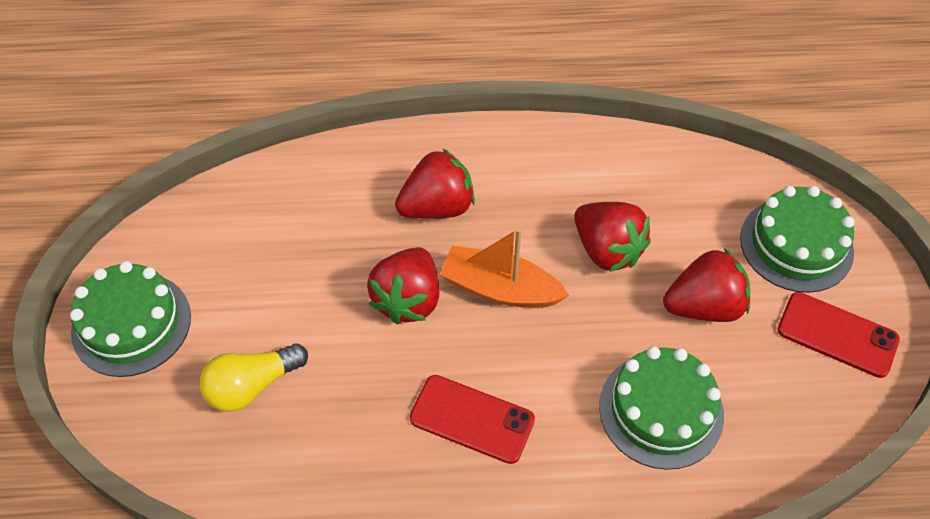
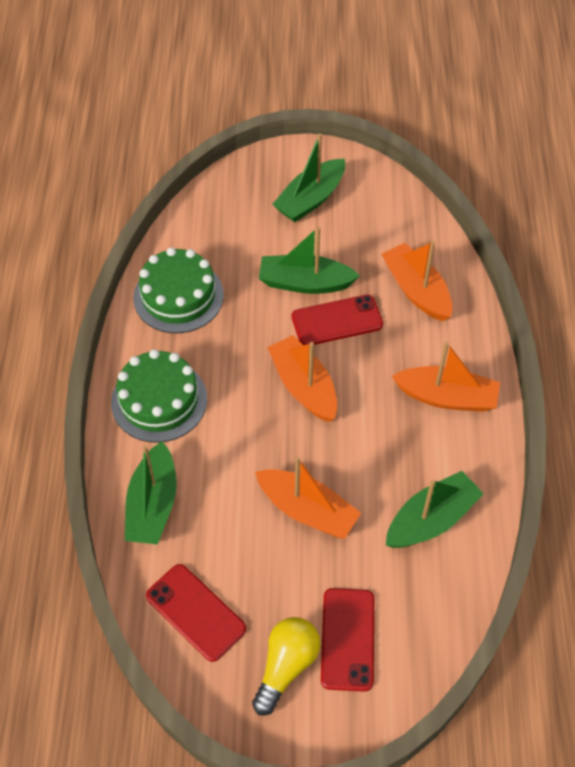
green boat: 0 -> 4
green cake: 3 -> 2
orange boat: 1 -> 4
red phone: 2 -> 3
red strawberry: 4 -> 0

